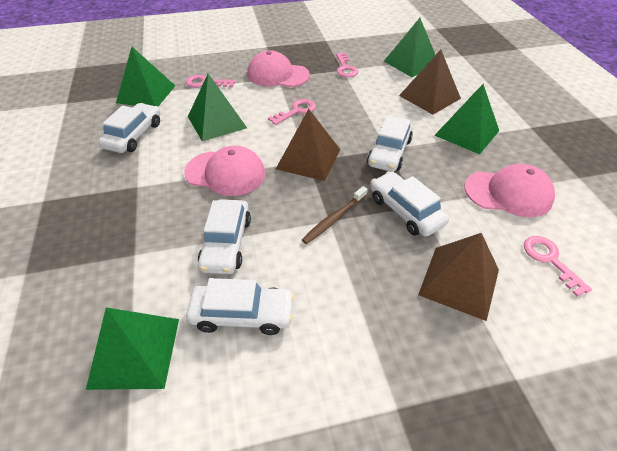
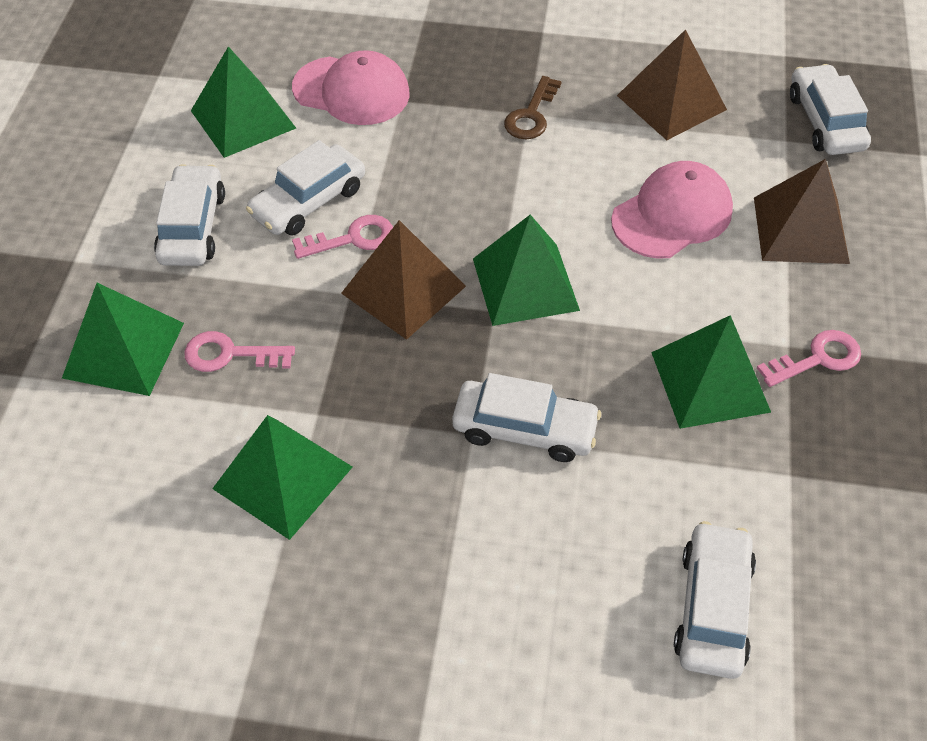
brown key: 0 -> 1
brown toothbrush: 1 -> 0
pink cap: 3 -> 2
pink key: 4 -> 3

